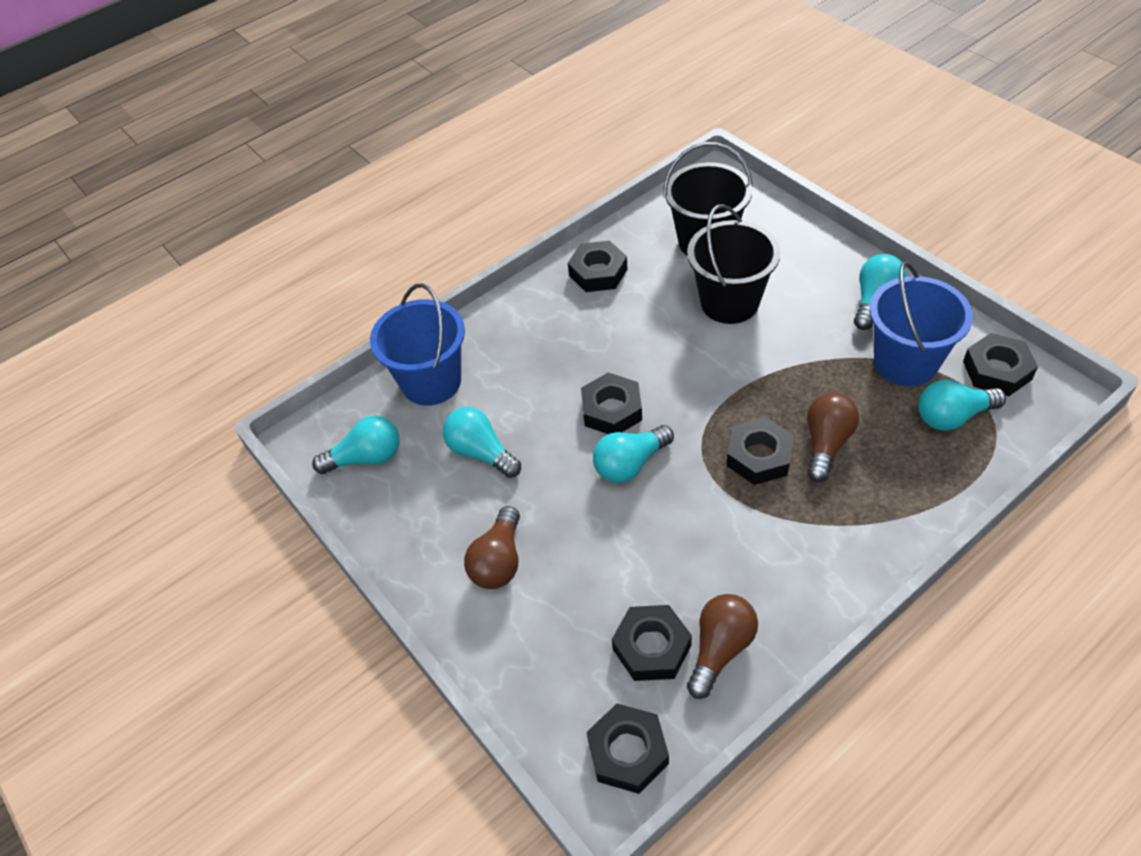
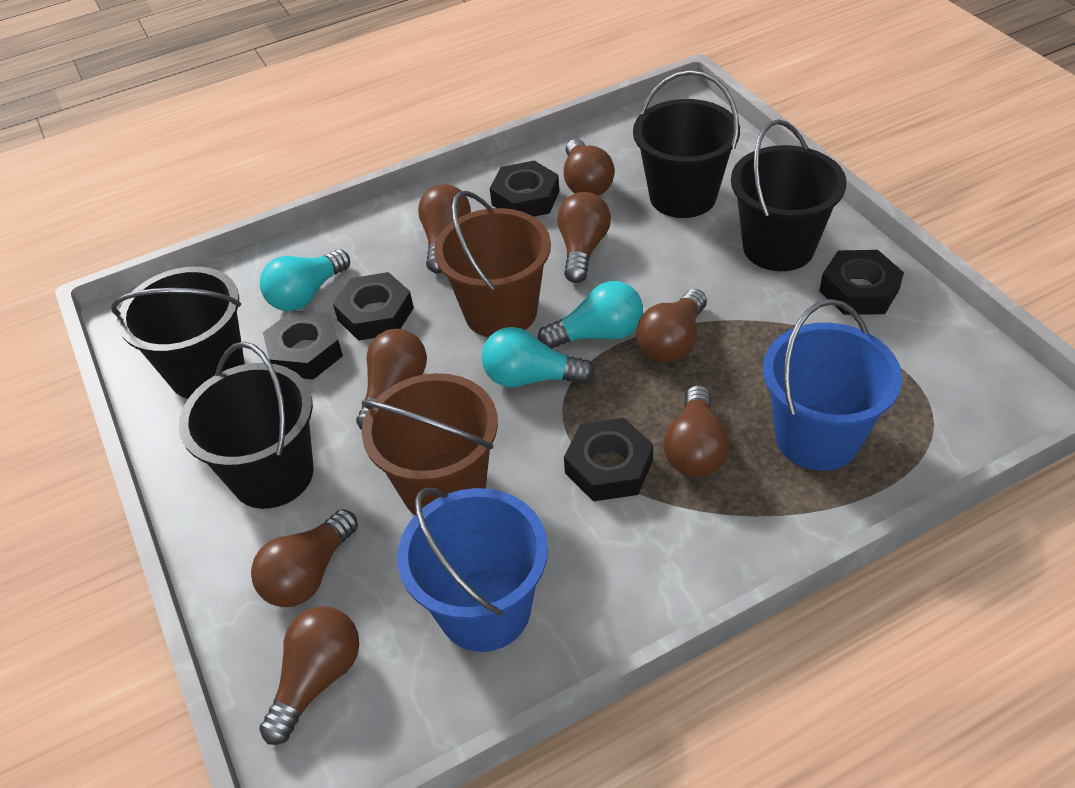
black bucket: 2 -> 4
black nut: 6 -> 5
brown bucket: 0 -> 2
brown light bulb: 3 -> 8
turquoise light bulb: 5 -> 3

